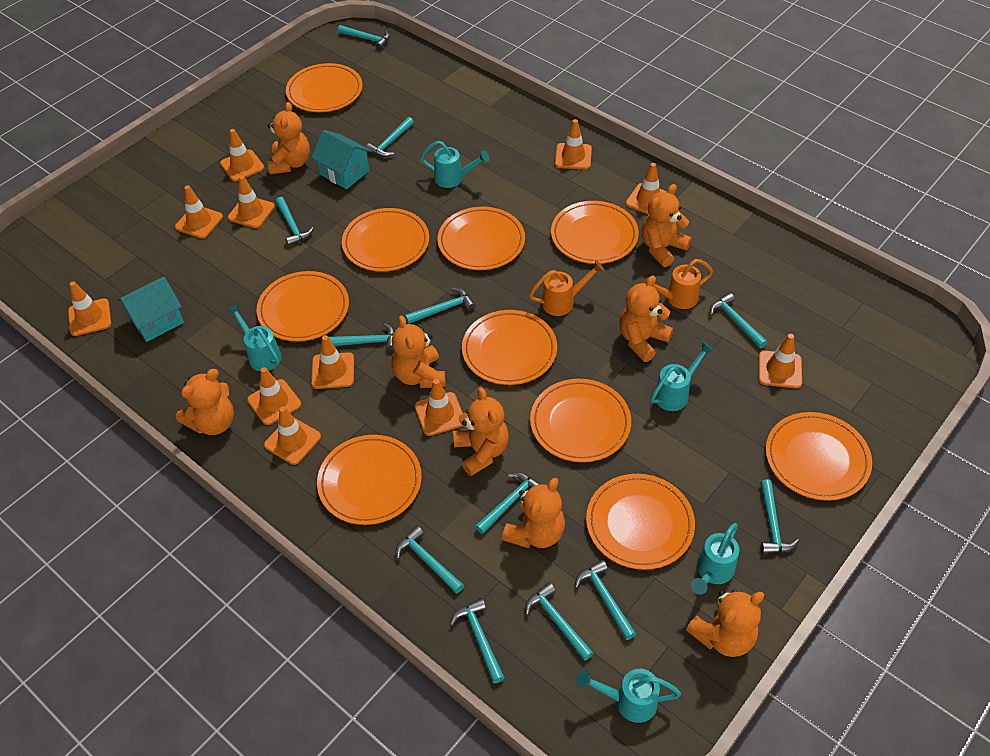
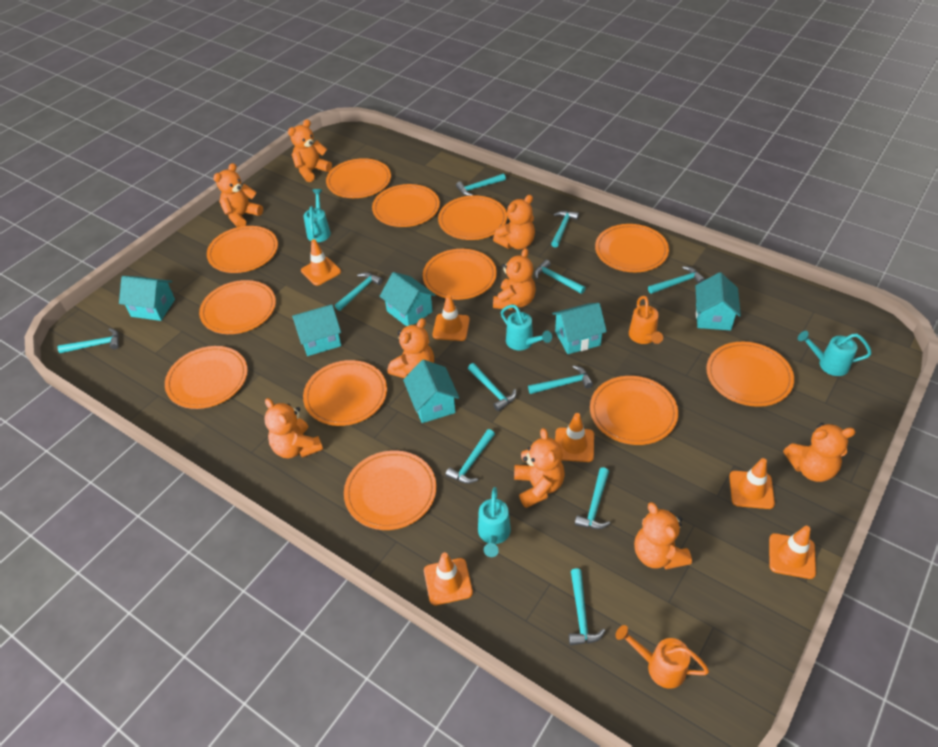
orange plate: 10 -> 12
orange teddy bear: 8 -> 9
orange traffic cone: 11 -> 6
turquoise hammer: 12 -> 11
turquoise house: 2 -> 6
turquoise watering can: 5 -> 4

